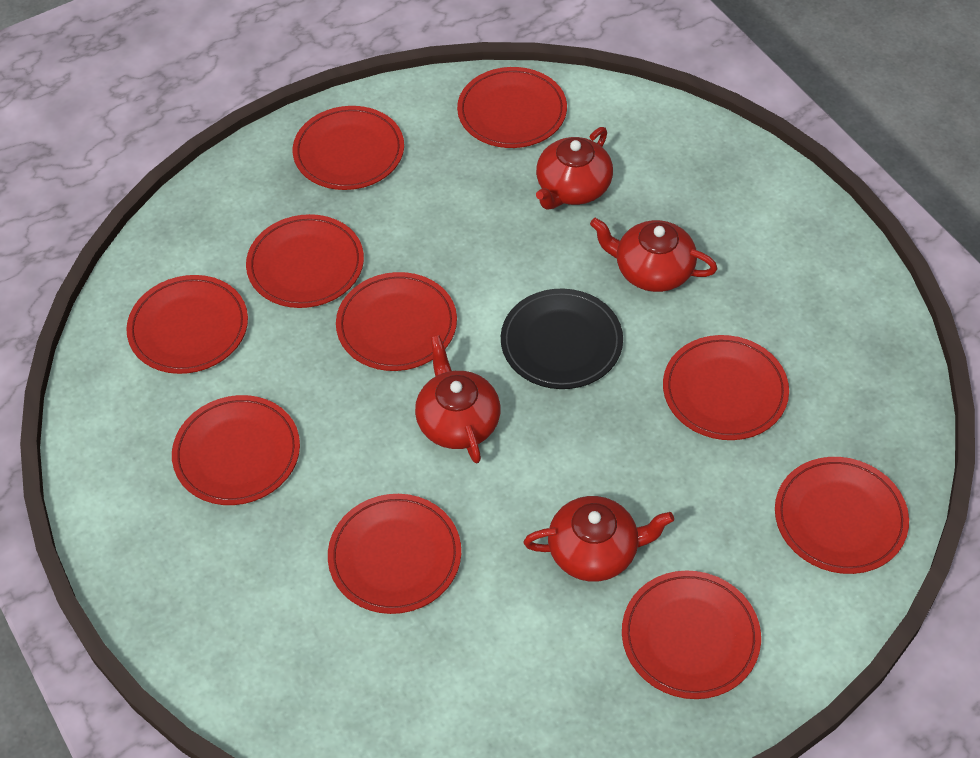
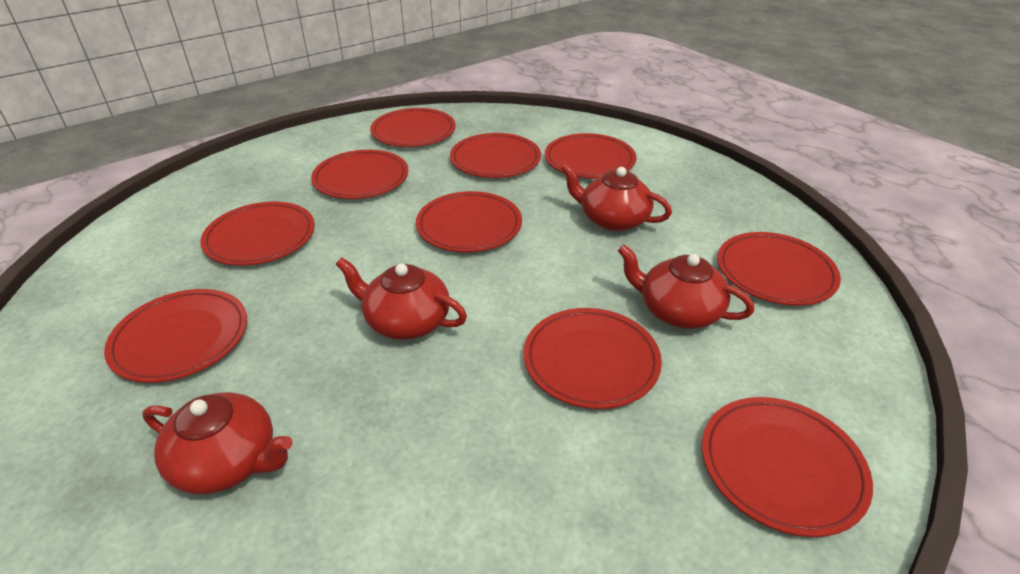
black plate: 1 -> 0

